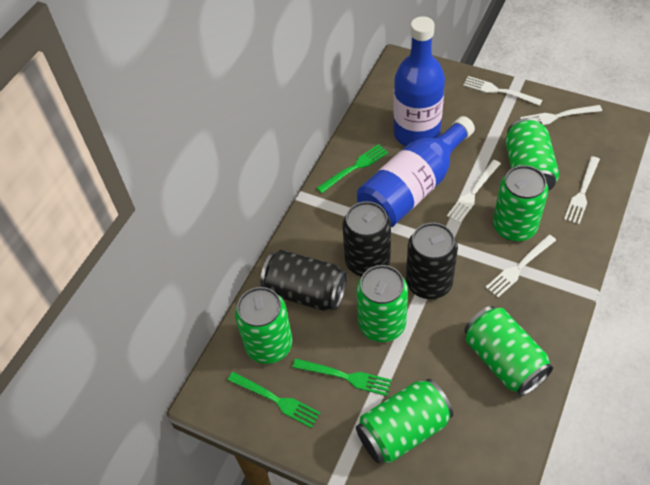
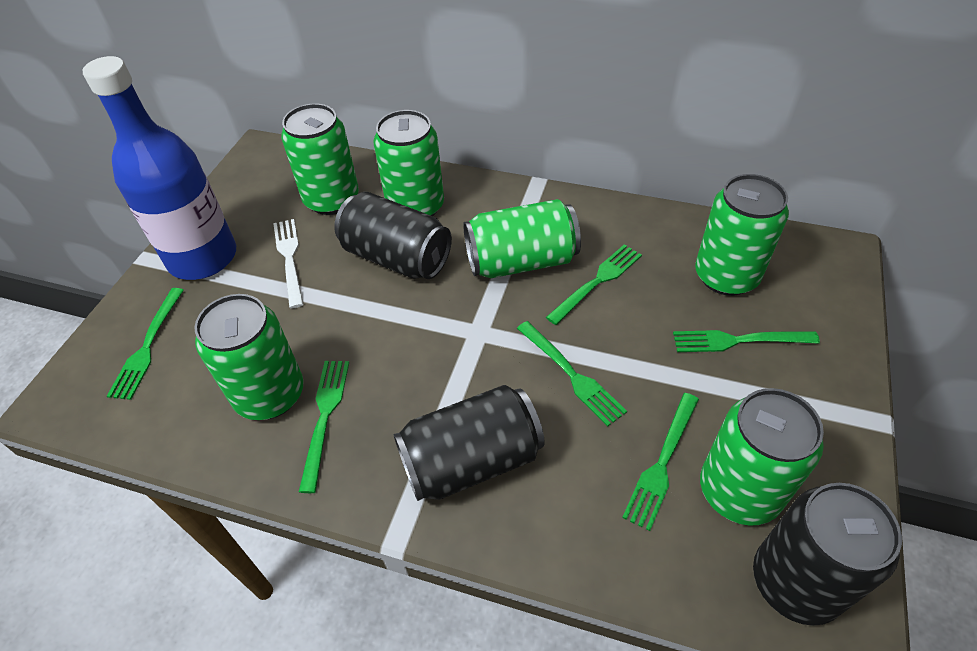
blue bottle: 2 -> 1
green fork: 3 -> 6
white fork: 5 -> 1

